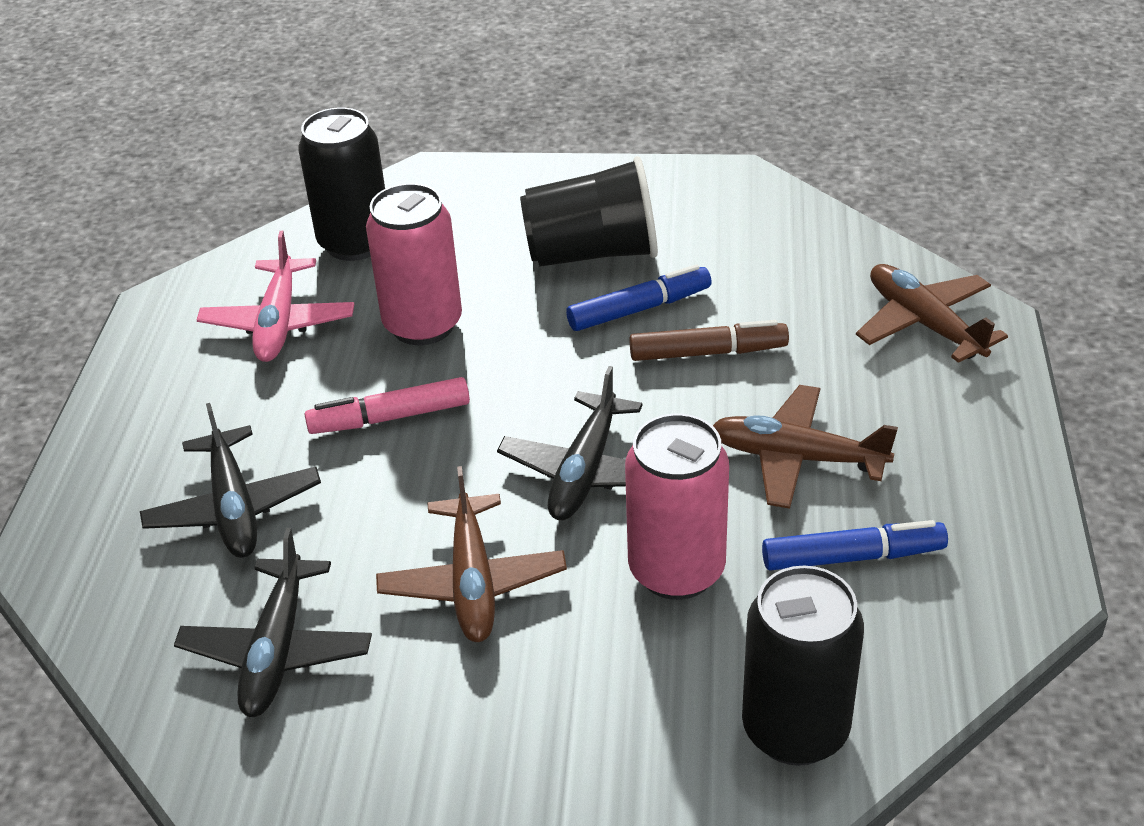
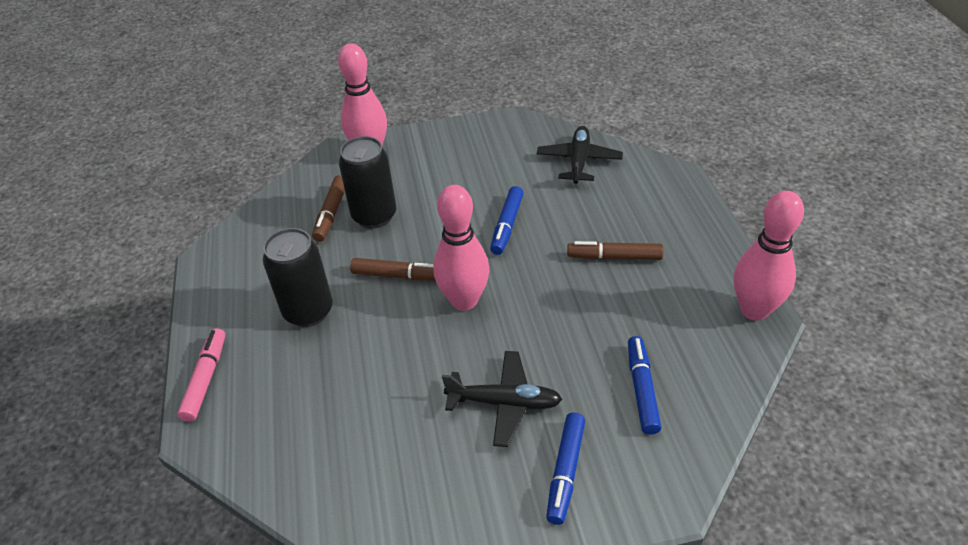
black cup: 1 -> 0
black plane: 3 -> 2
blue marker: 2 -> 3
brown marker: 1 -> 3
brown plane: 3 -> 0
pink bowling pin: 0 -> 3
pink can: 2 -> 0
pink plane: 1 -> 0

